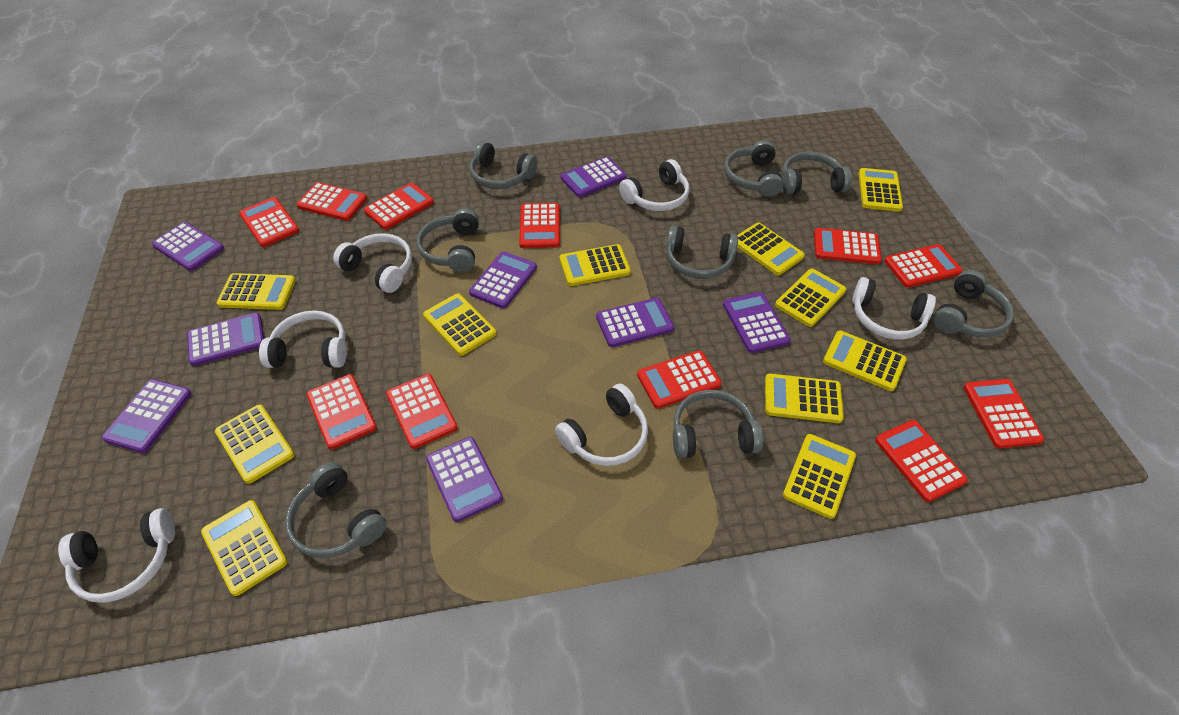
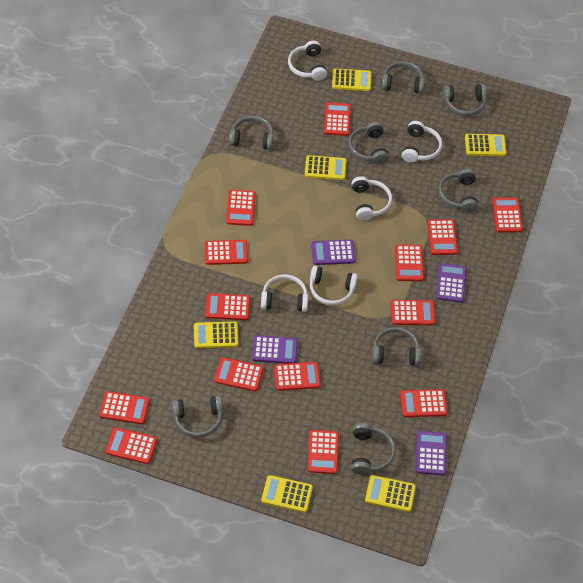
purple calculator: 8 -> 4
red calculator: 11 -> 14
white headphones: 6 -> 5
yellow calculator: 11 -> 6

